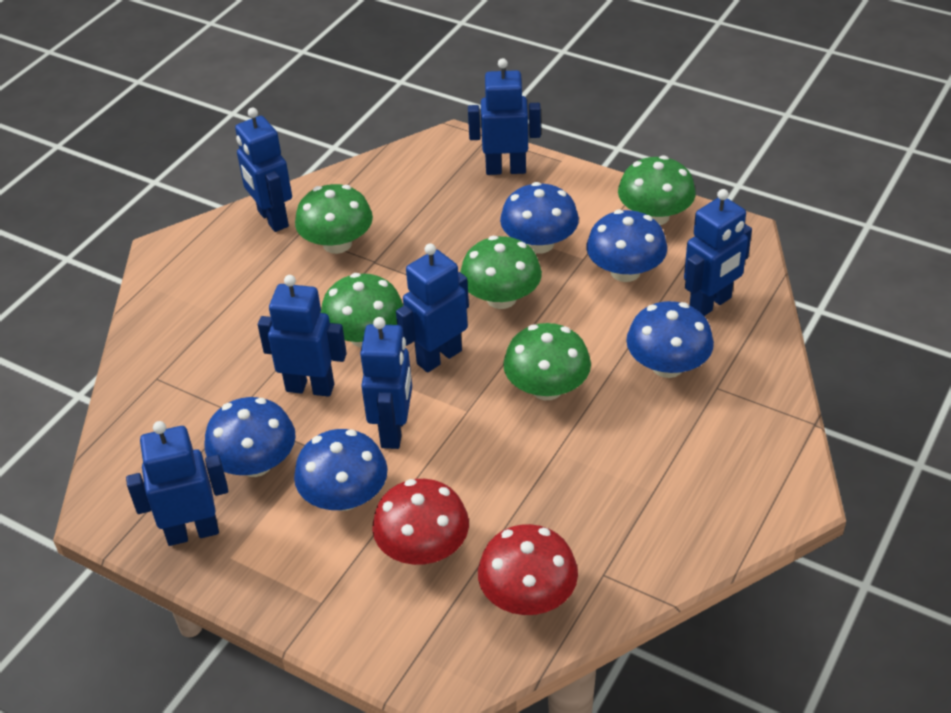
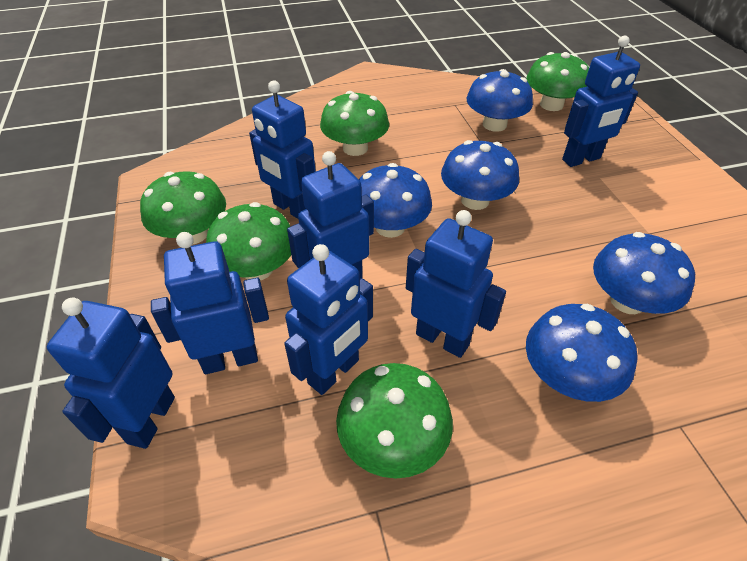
red mushroom: 2 -> 0

